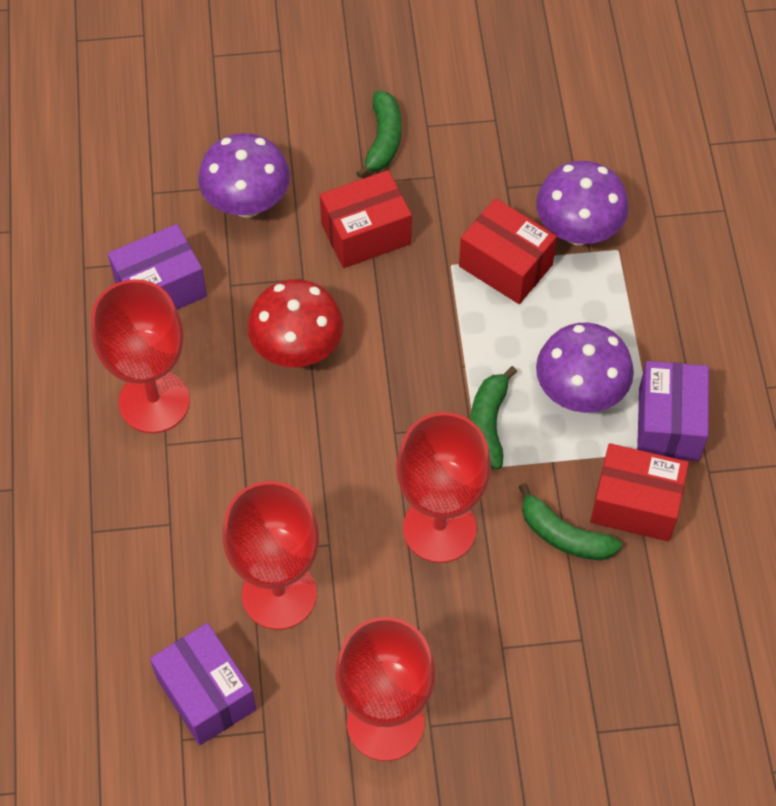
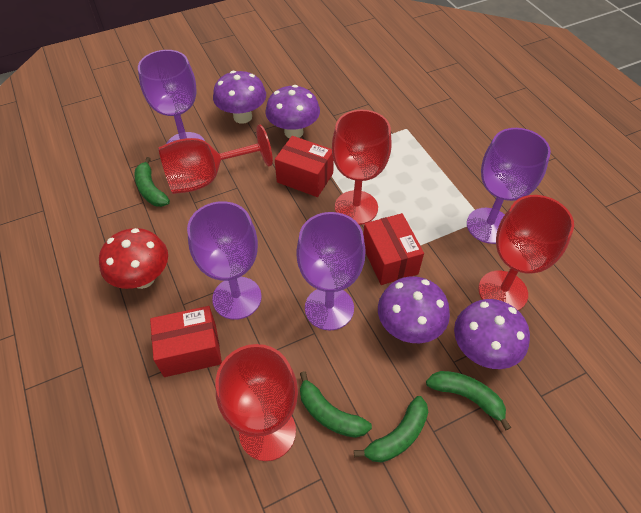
green banana: 3 -> 4
purple box: 3 -> 0
purple goblet: 0 -> 4
purple mushroom: 3 -> 4

